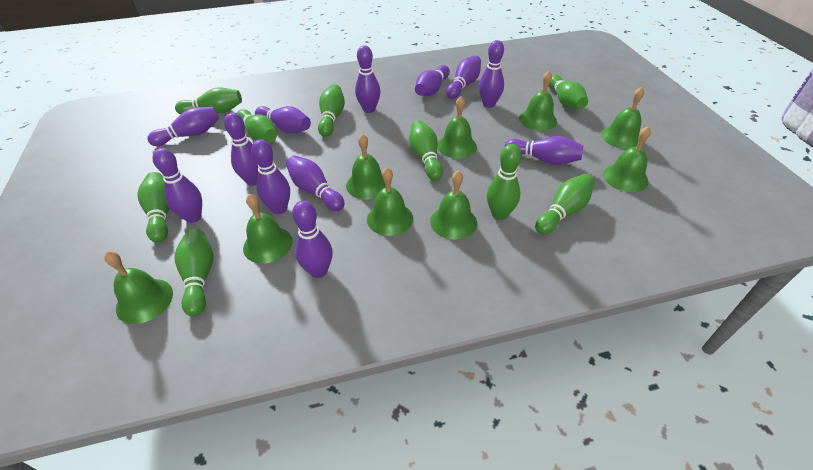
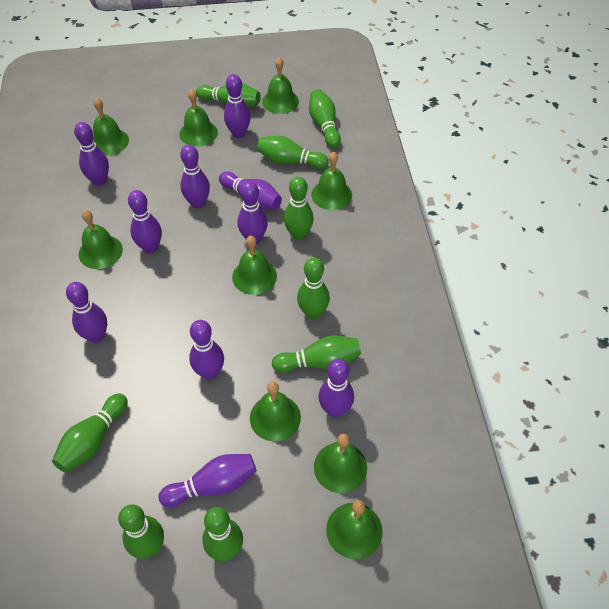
purple bowling pin: 12 -> 10

